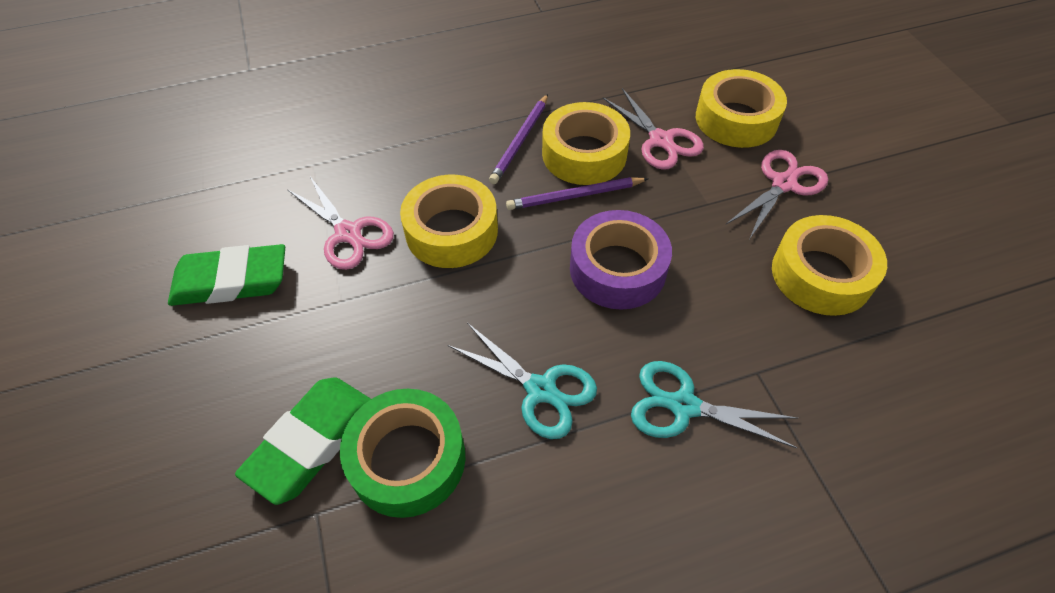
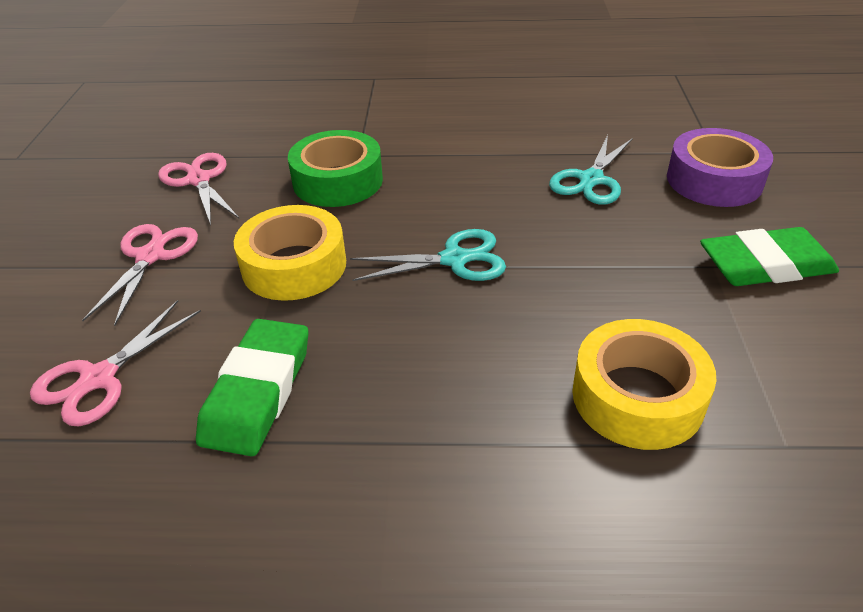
purple pencil: 2 -> 0
yellow tape: 4 -> 2

